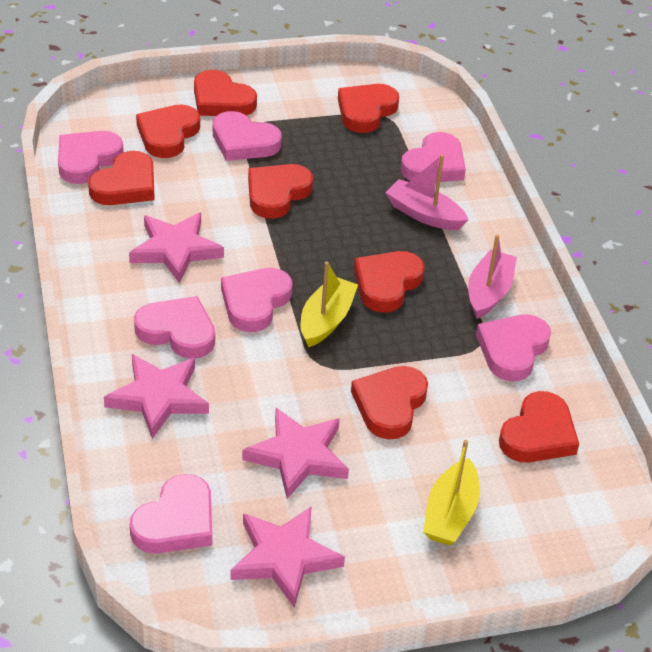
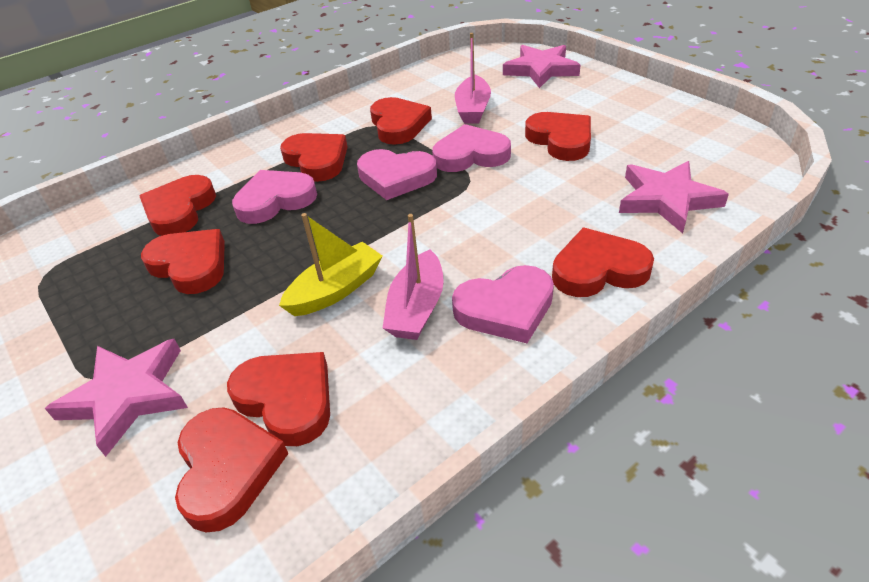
pink heart: 7 -> 4
pink star: 4 -> 3
yellow boat: 2 -> 1

